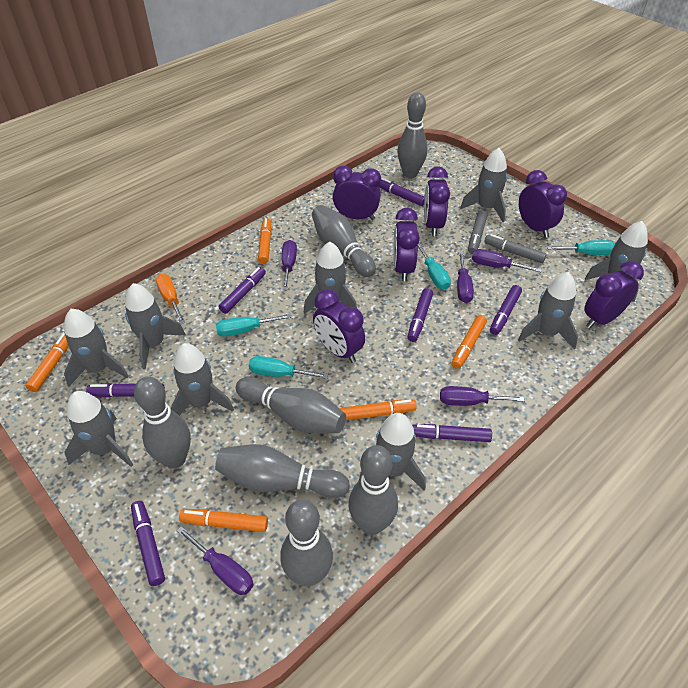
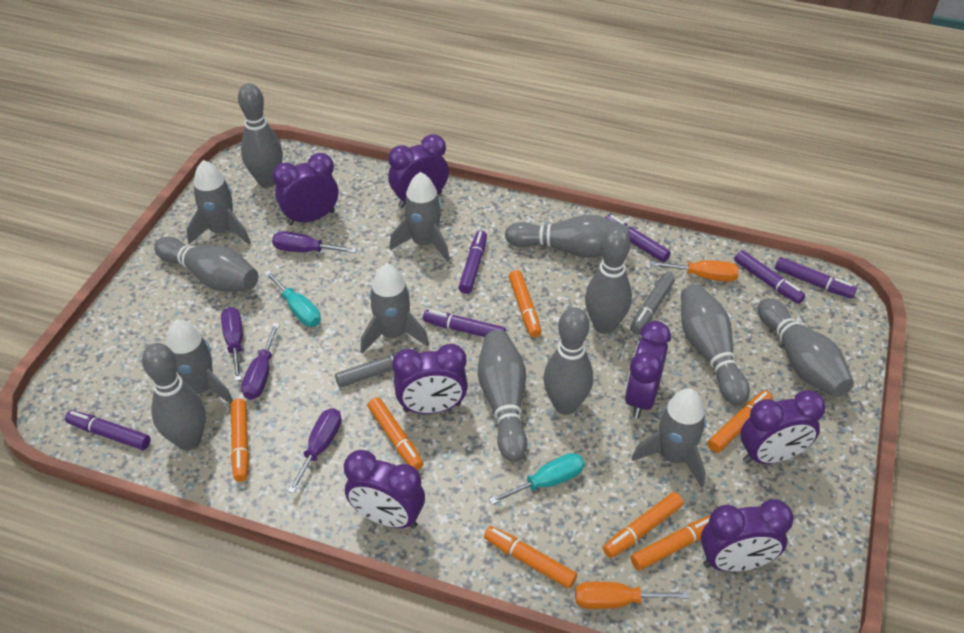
grey bowling pin: 7 -> 9
grey rocket: 9 -> 5
orange marker: 5 -> 7
orange screwdriver: 1 -> 2
purple clock: 6 -> 7
purple marker: 7 -> 6
purple screwdriver: 5 -> 4
turquoise screwdriver: 4 -> 2

